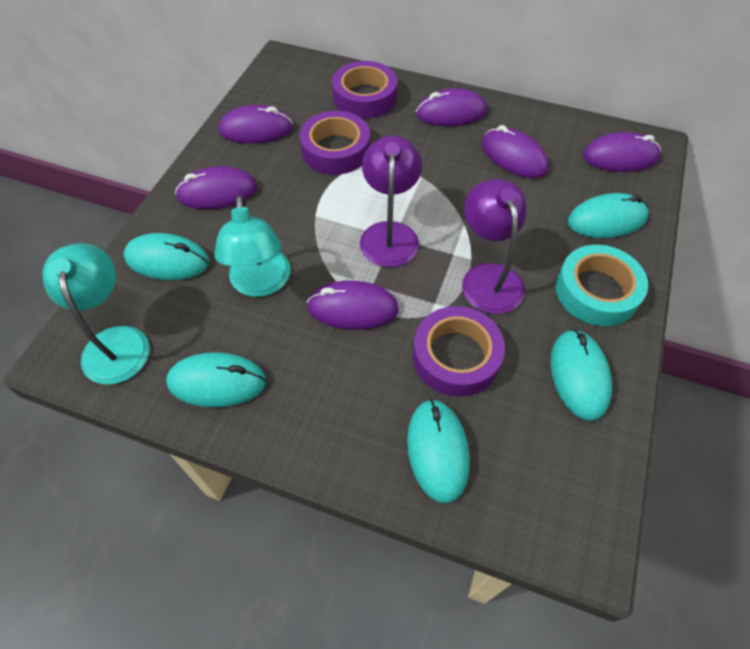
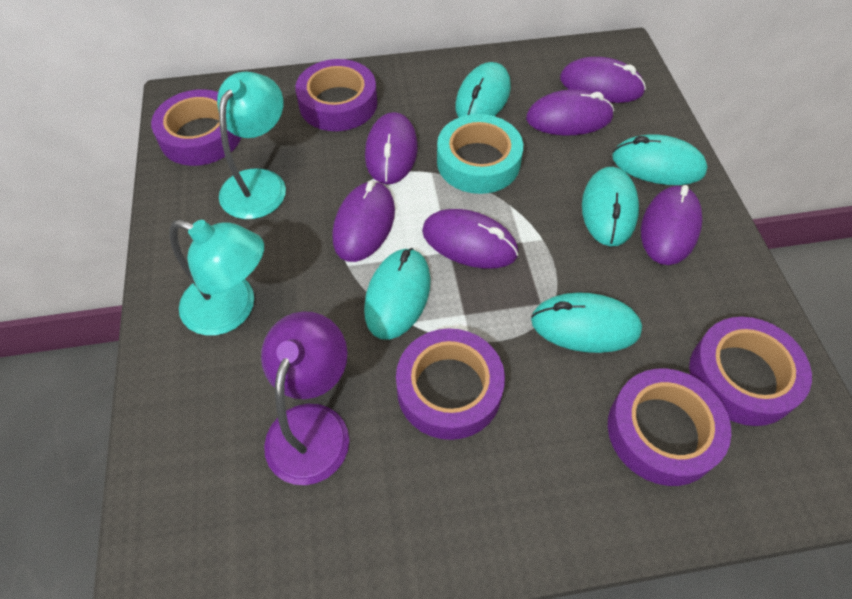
purple lamp: 2 -> 1
purple tape: 3 -> 5

